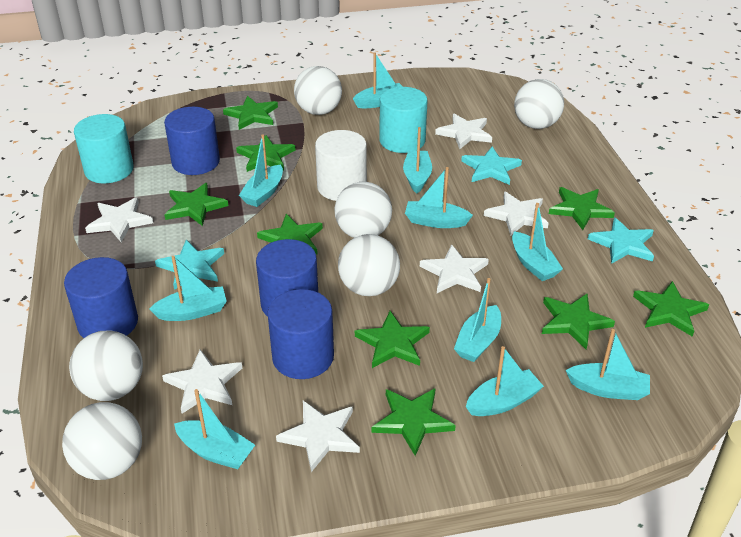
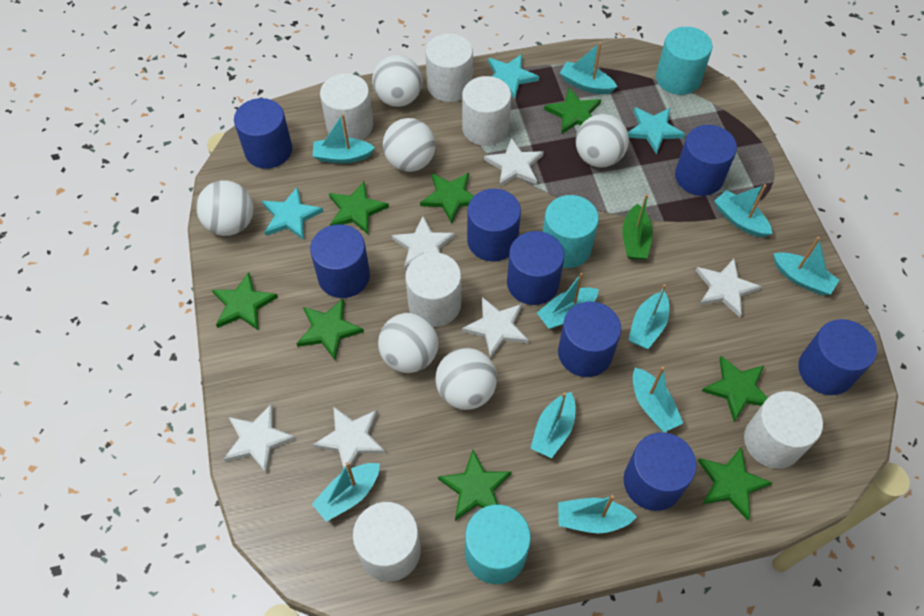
blue cylinder: 4 -> 8
green boat: 0 -> 1
green star: 9 -> 8
turquoise cylinder: 2 -> 3
white cylinder: 1 -> 6

